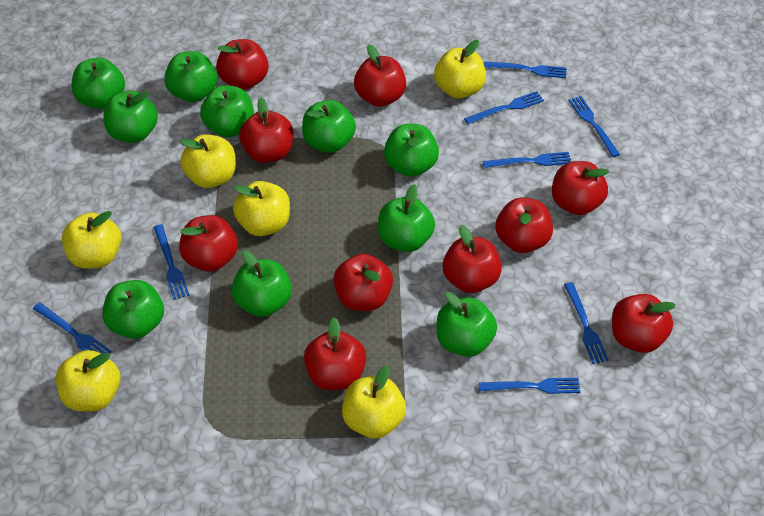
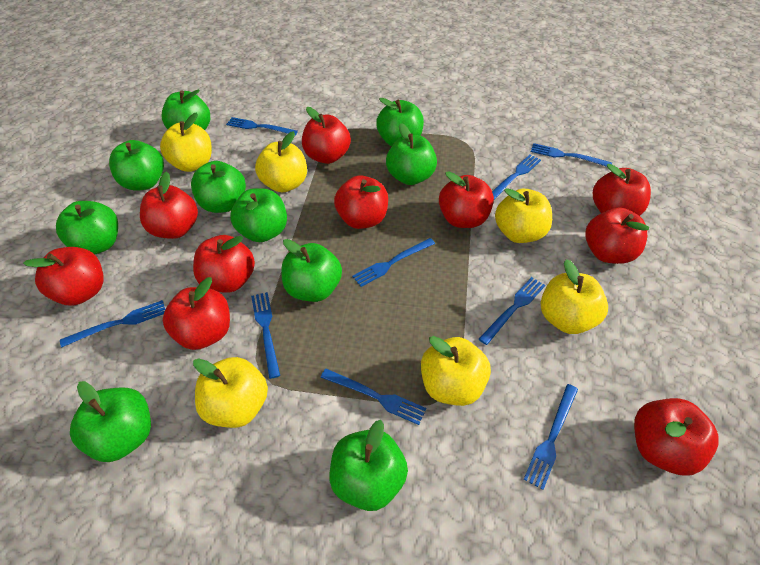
blue fork: 8 -> 9

